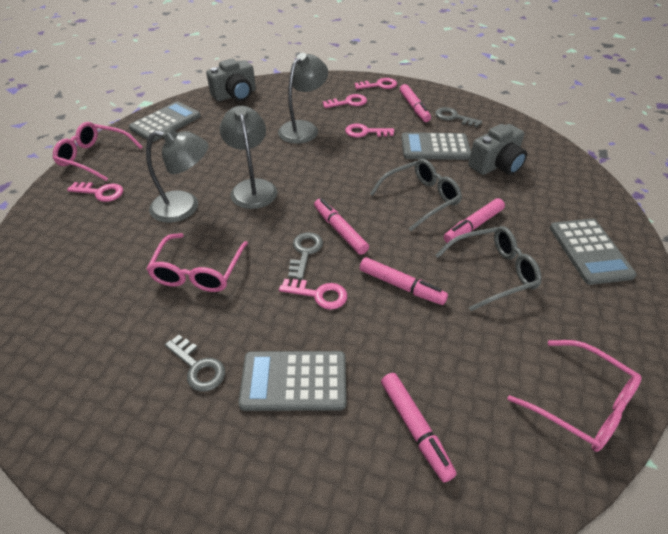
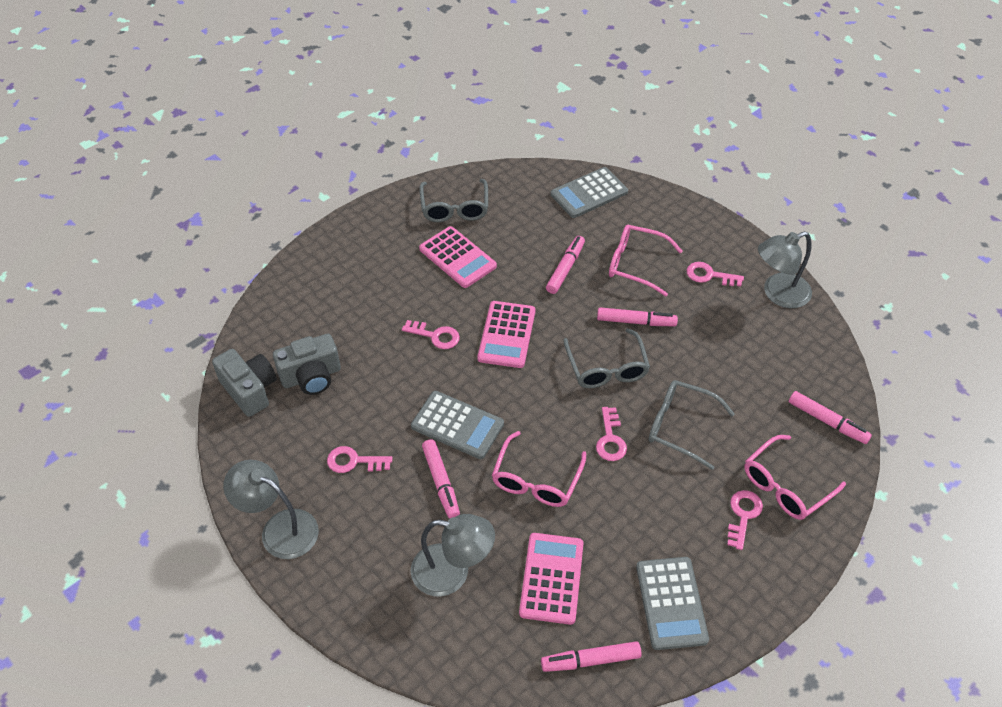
grey calculator: 4 -> 3
grey glasses: 2 -> 3
grey key: 3 -> 0
pink calculator: 0 -> 3

